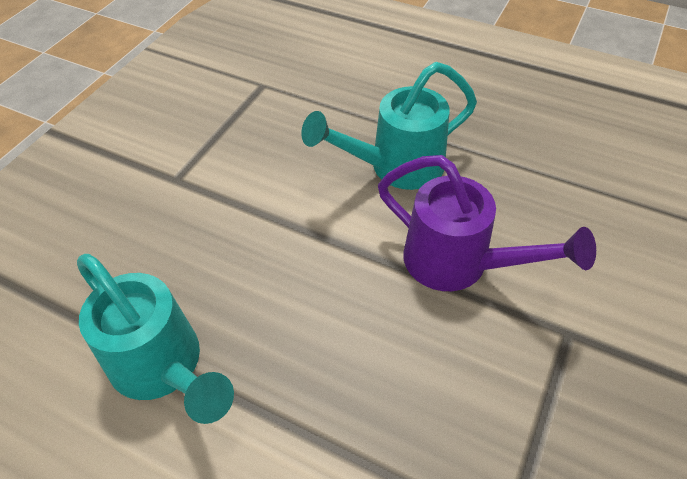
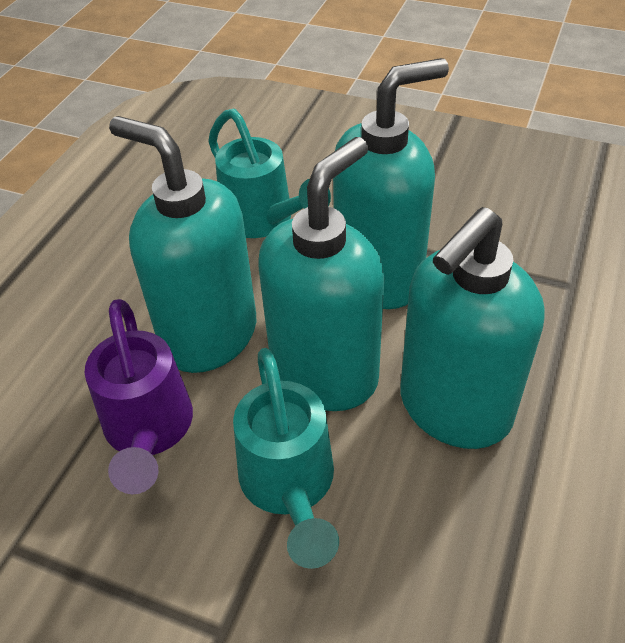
turquoise soap dispenser: 0 -> 4

